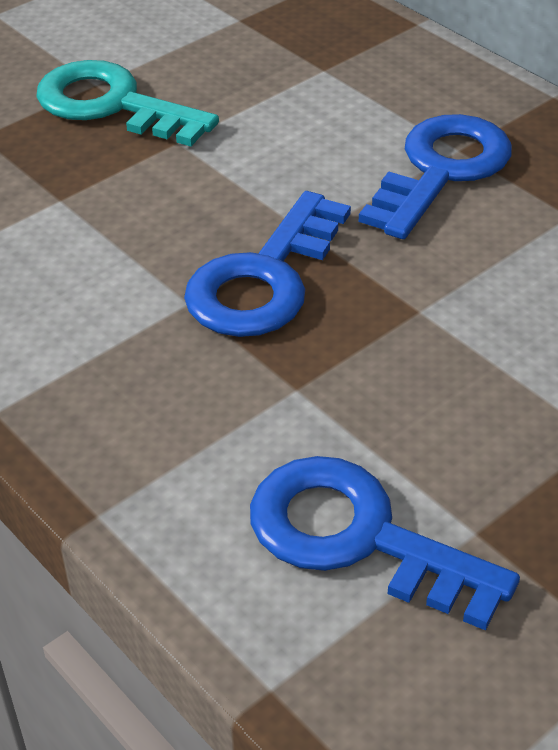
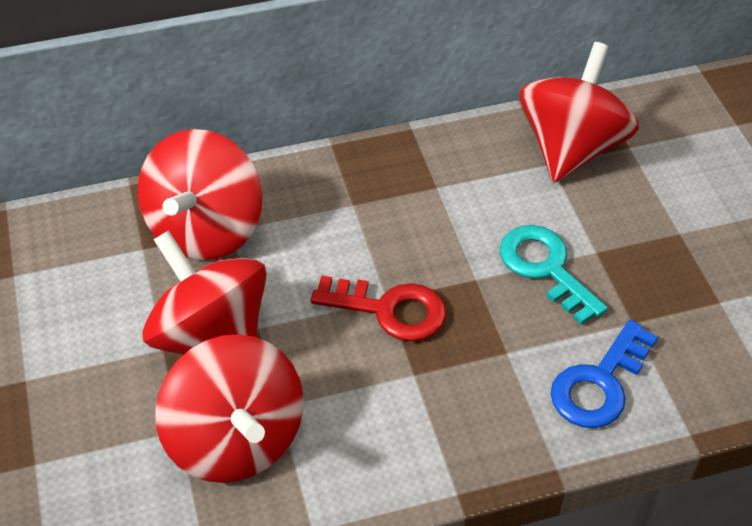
blue key: 3 -> 1
red key: 0 -> 1
red spinning top: 0 -> 4

